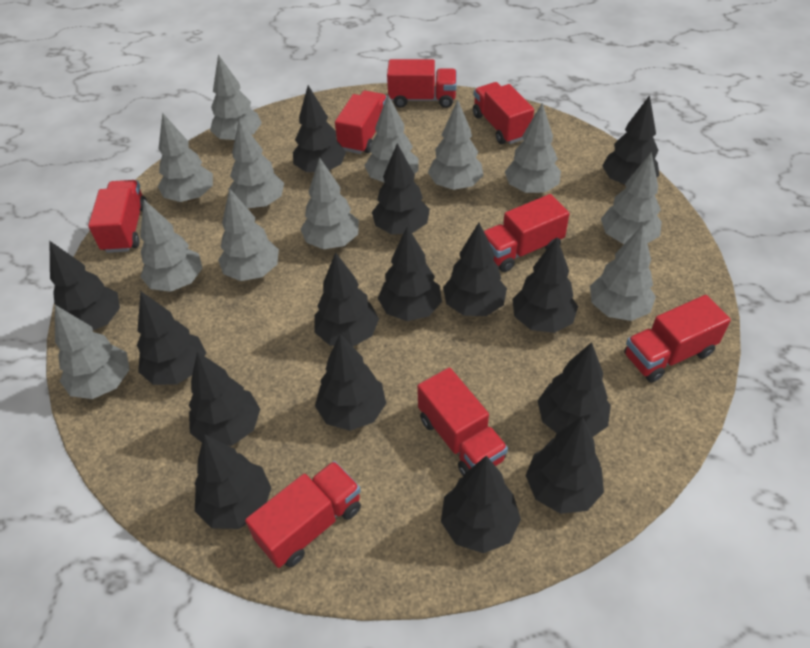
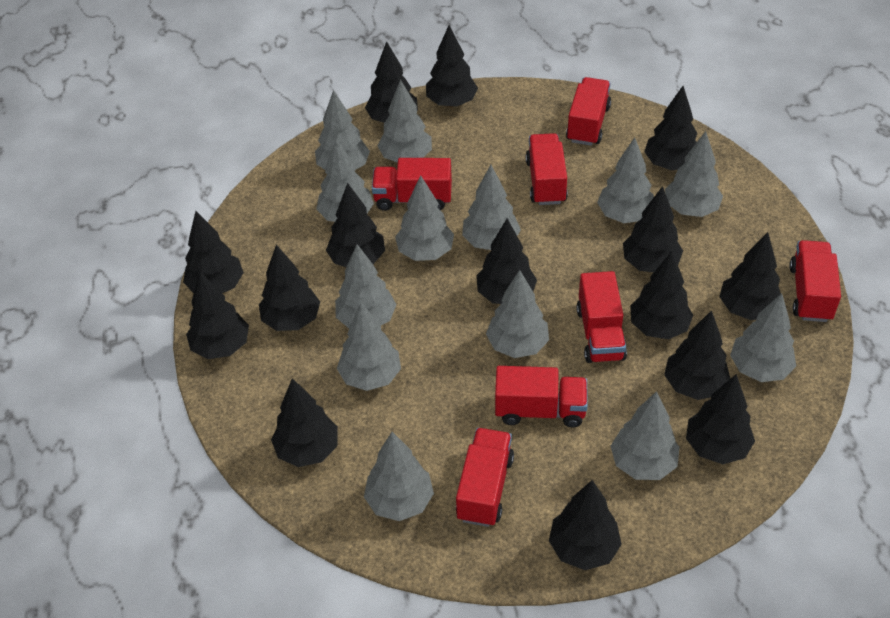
grey tree: 12 -> 13
red truck: 8 -> 7

